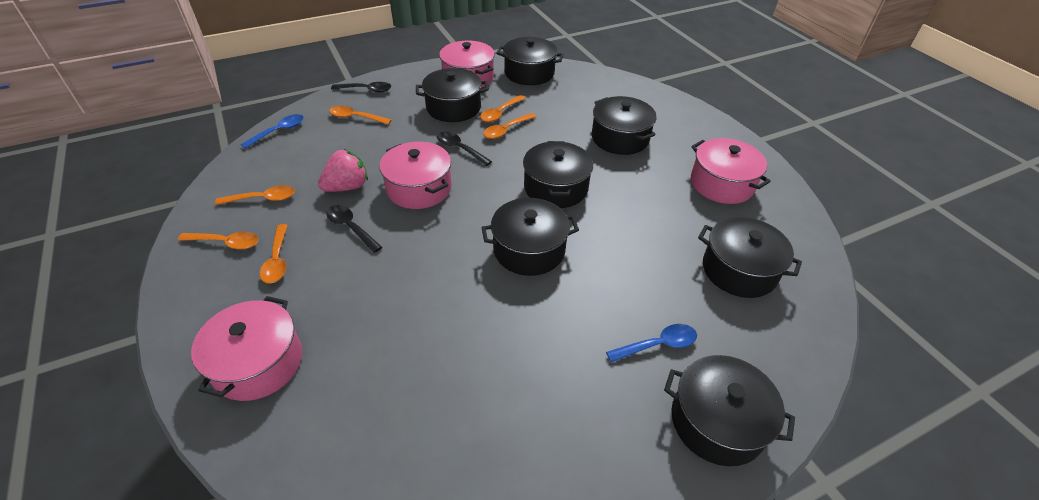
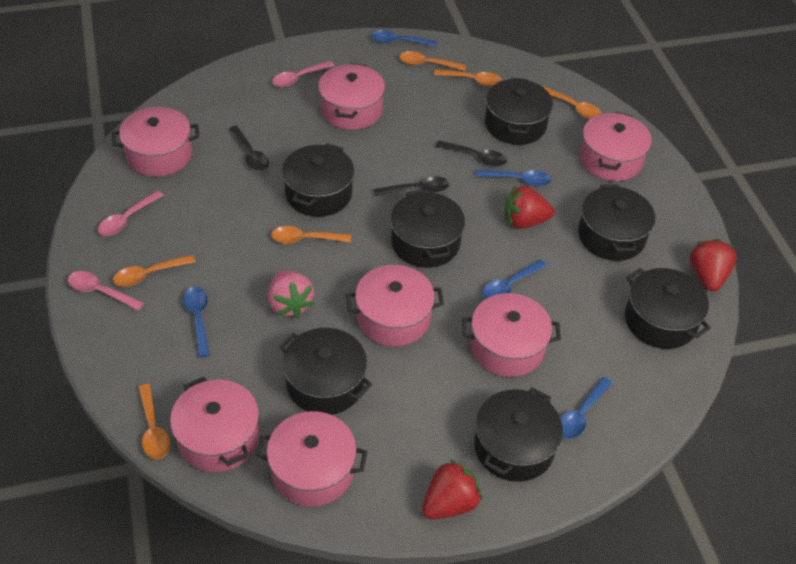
blue spoon: 2 -> 5
pink pot: 4 -> 7
pink spoon: 0 -> 3
red strawberry: 0 -> 3

